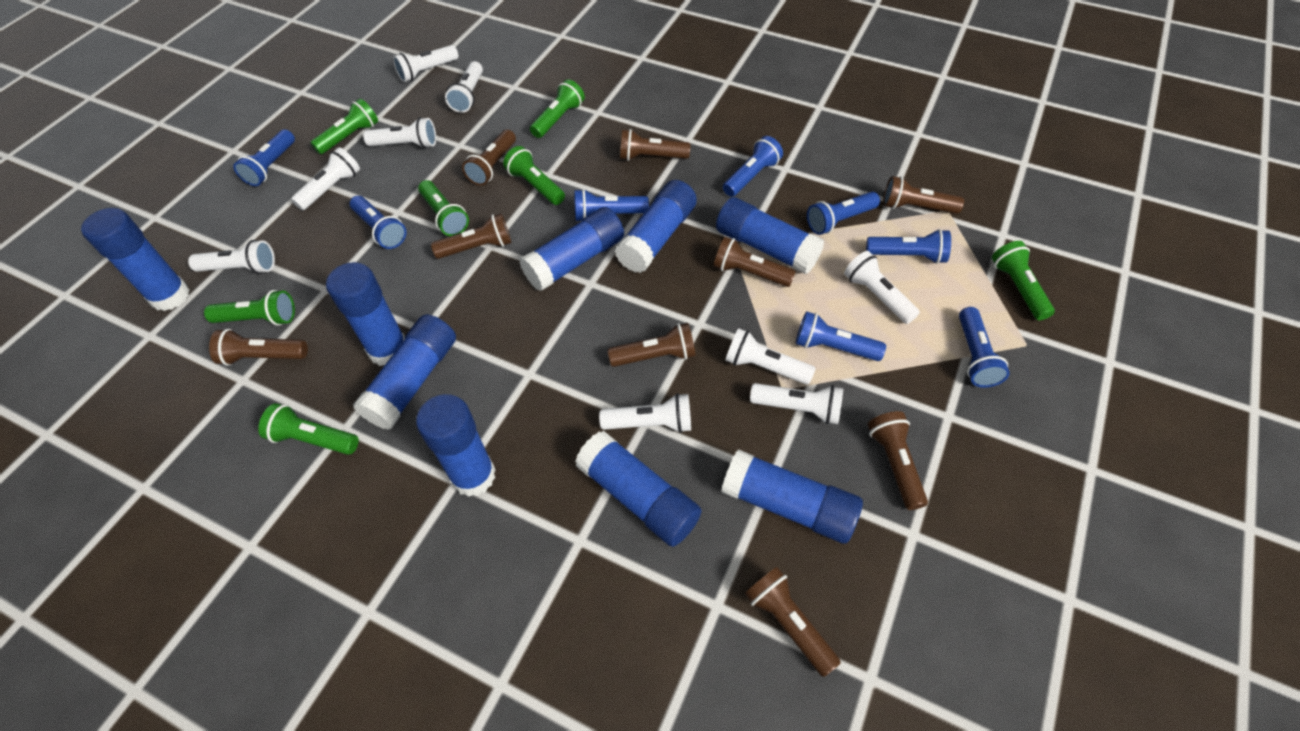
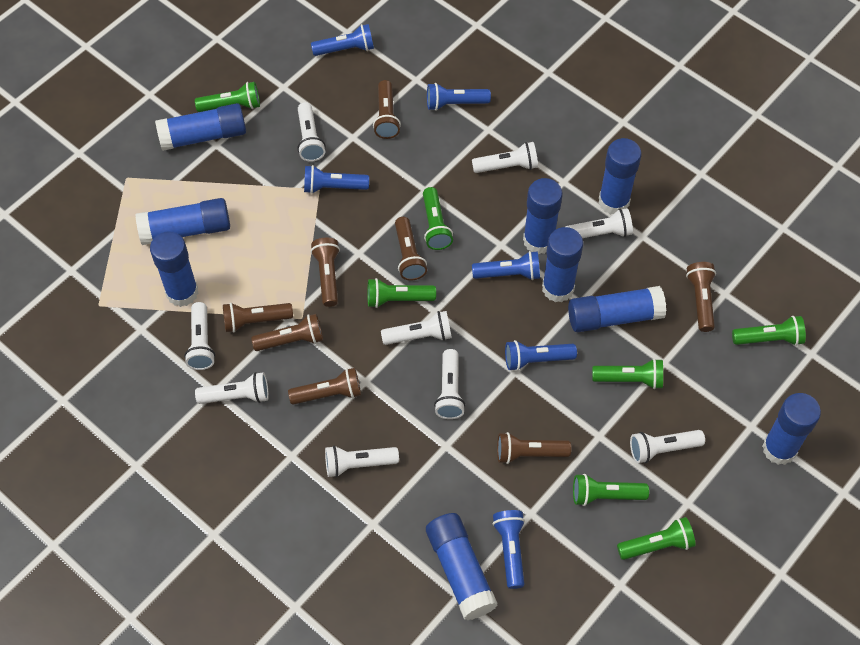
blue flashlight: 8 -> 6
brown flashlight: 9 -> 8

